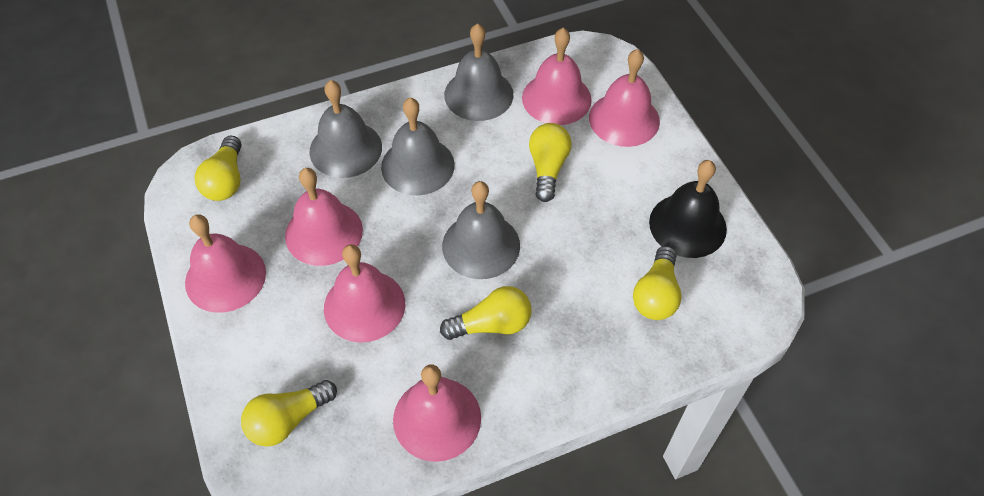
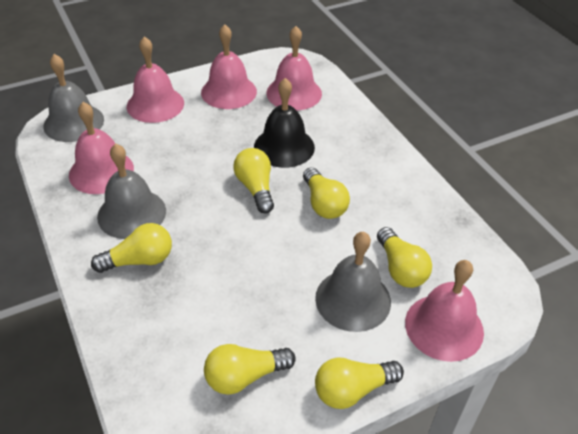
grey bell: 4 -> 3
pink bell: 6 -> 5
yellow light bulb: 5 -> 6

